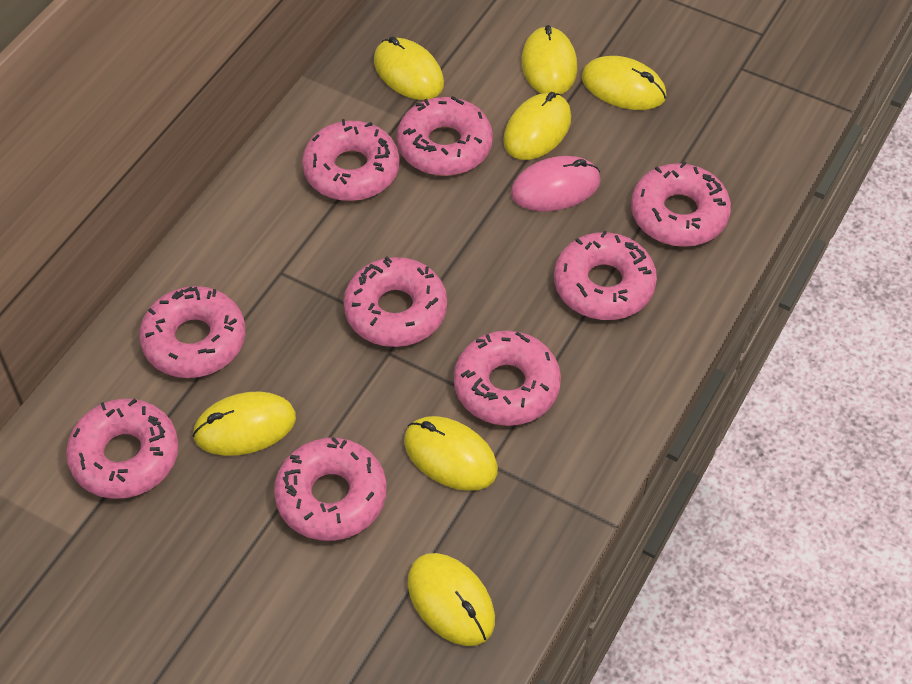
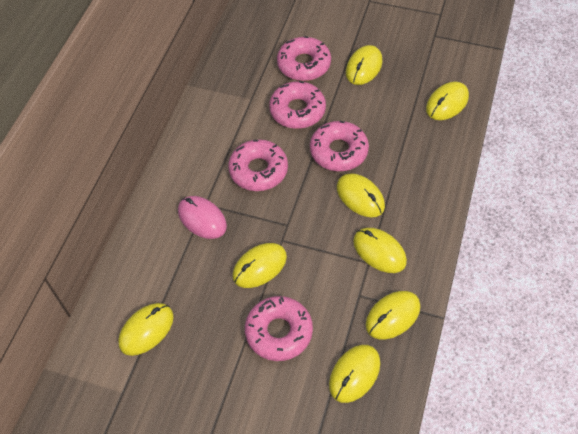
pink donut: 9 -> 5
yellow mouse: 7 -> 8

